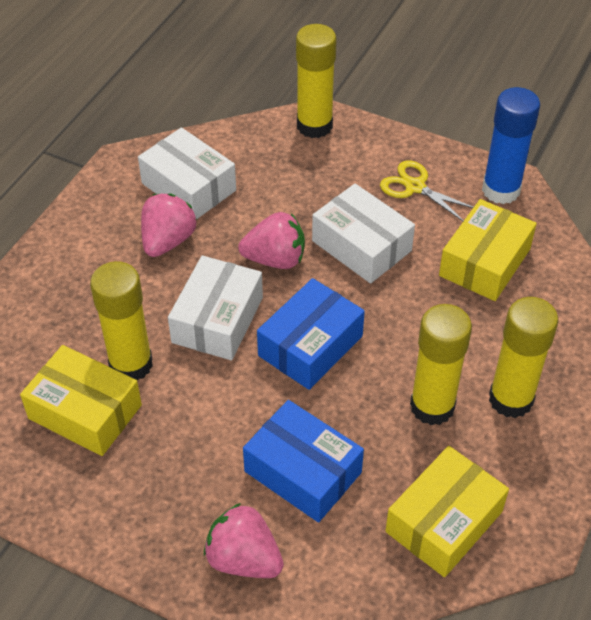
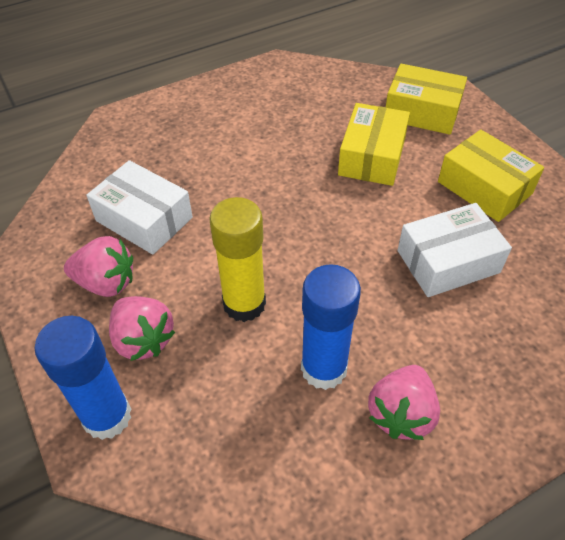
blue box: 2 -> 0
blue glue stick: 1 -> 2
white box: 3 -> 2
yellow glue stick: 4 -> 1
yellow scissors: 1 -> 0

